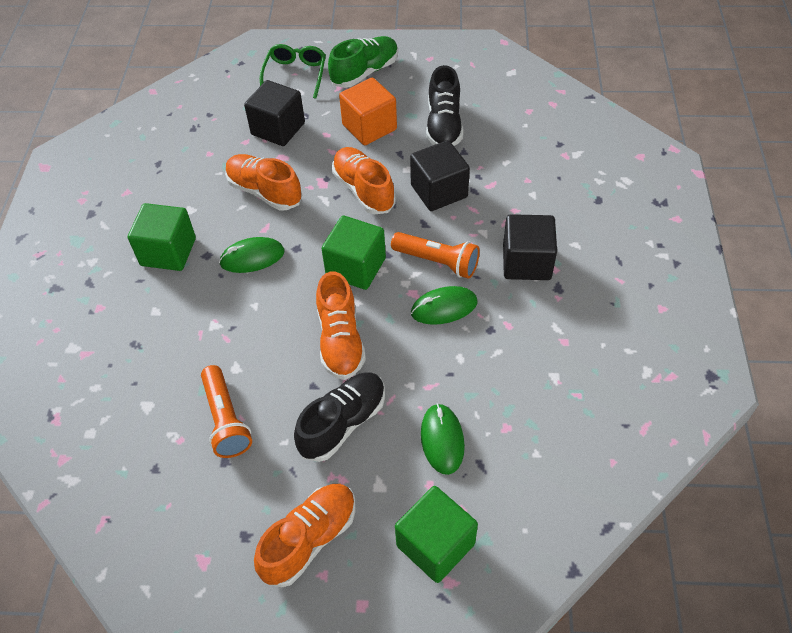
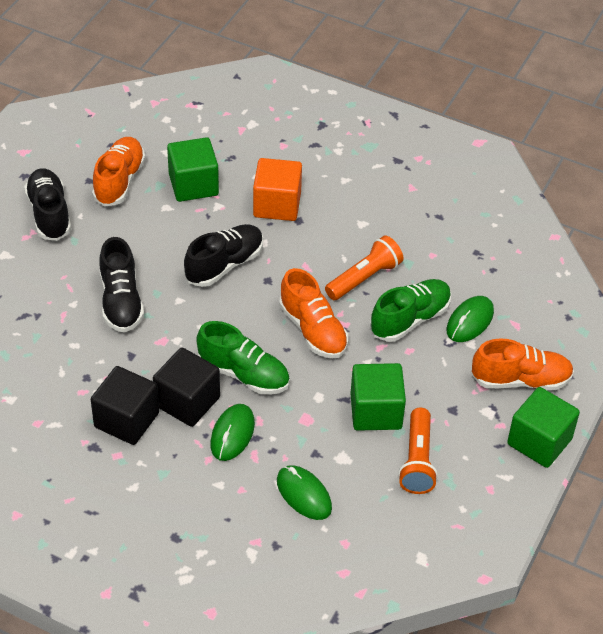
black cube: 3 -> 2
black shoe: 2 -> 3
green glasses: 1 -> 0
green shoe: 1 -> 2
orange shoe: 4 -> 3

